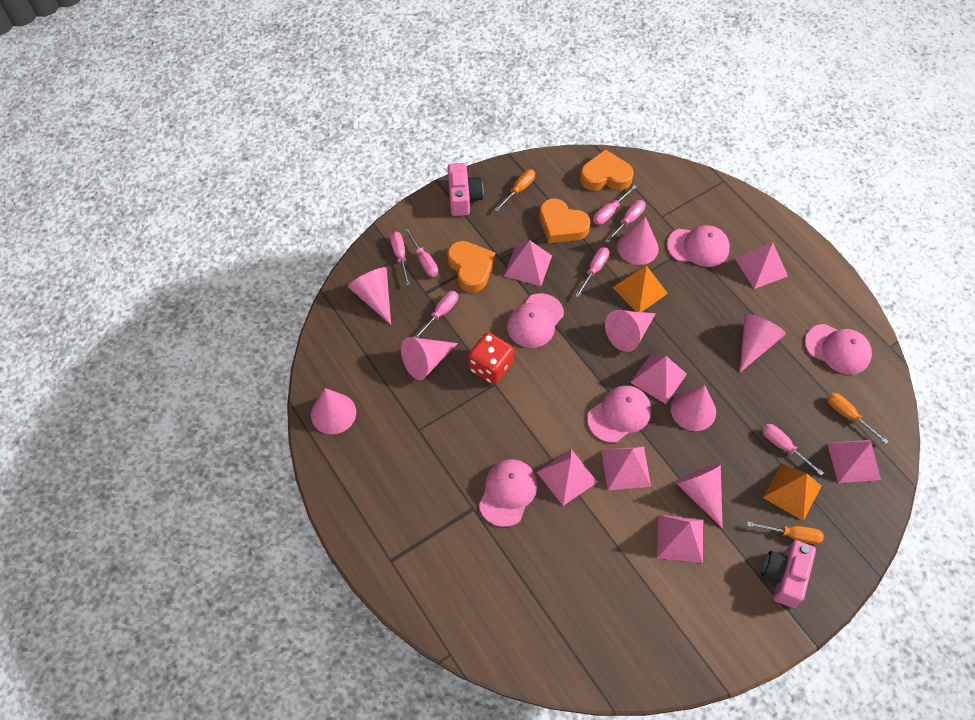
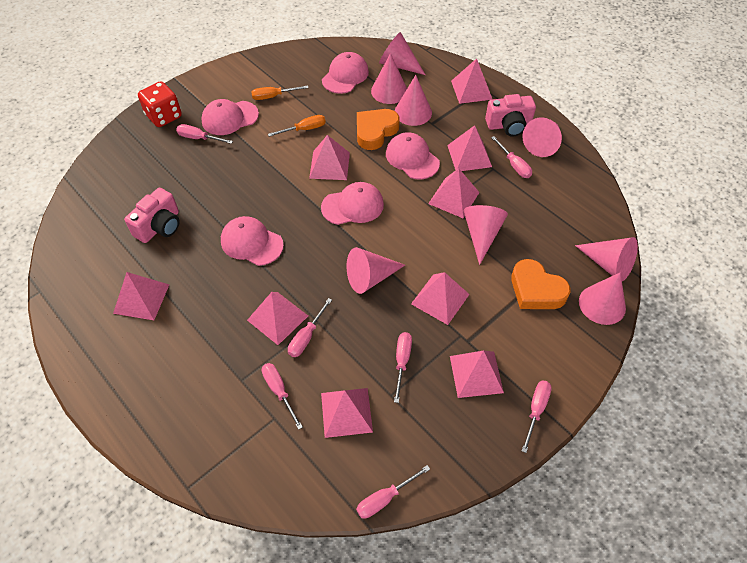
orange heart: 3 -> 2
orange pyramid: 2 -> 0
orange screwdriver: 3 -> 2
pink pyramid: 7 -> 9

